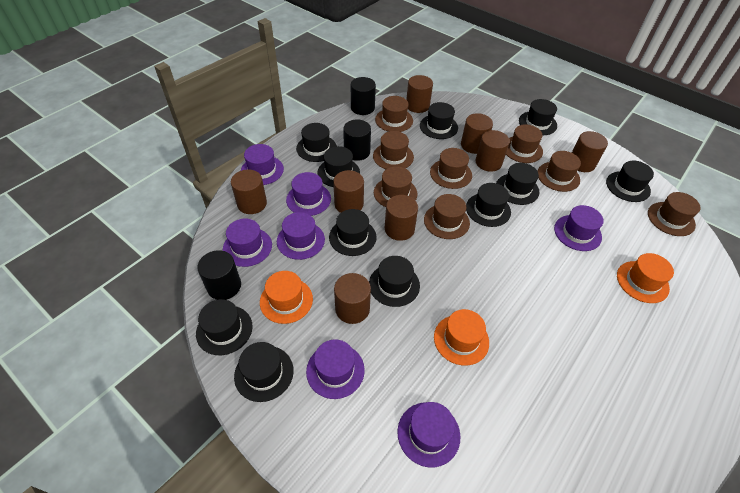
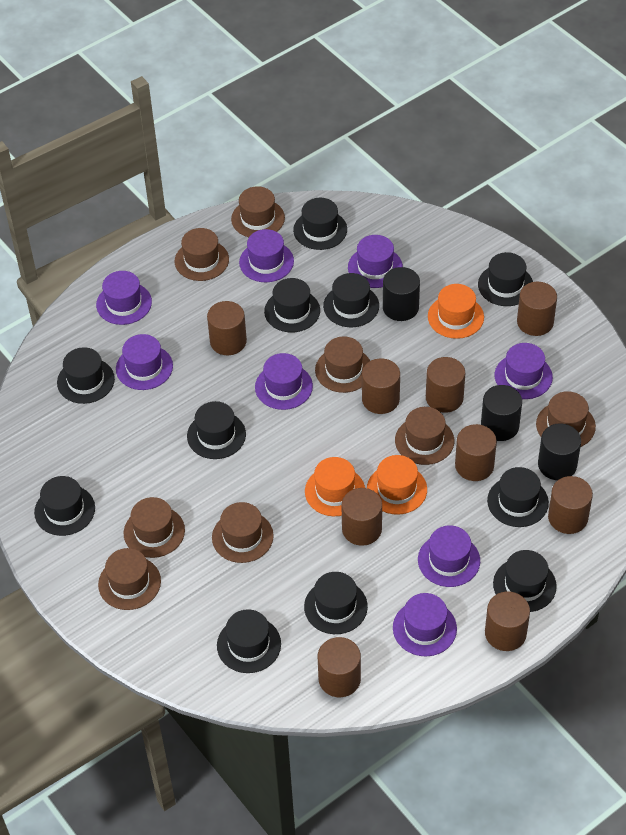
brown cylinder: 8 -> 9
purple hat: 7 -> 8

